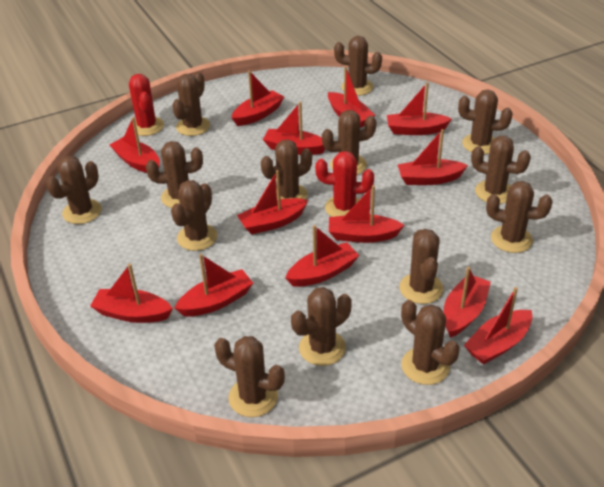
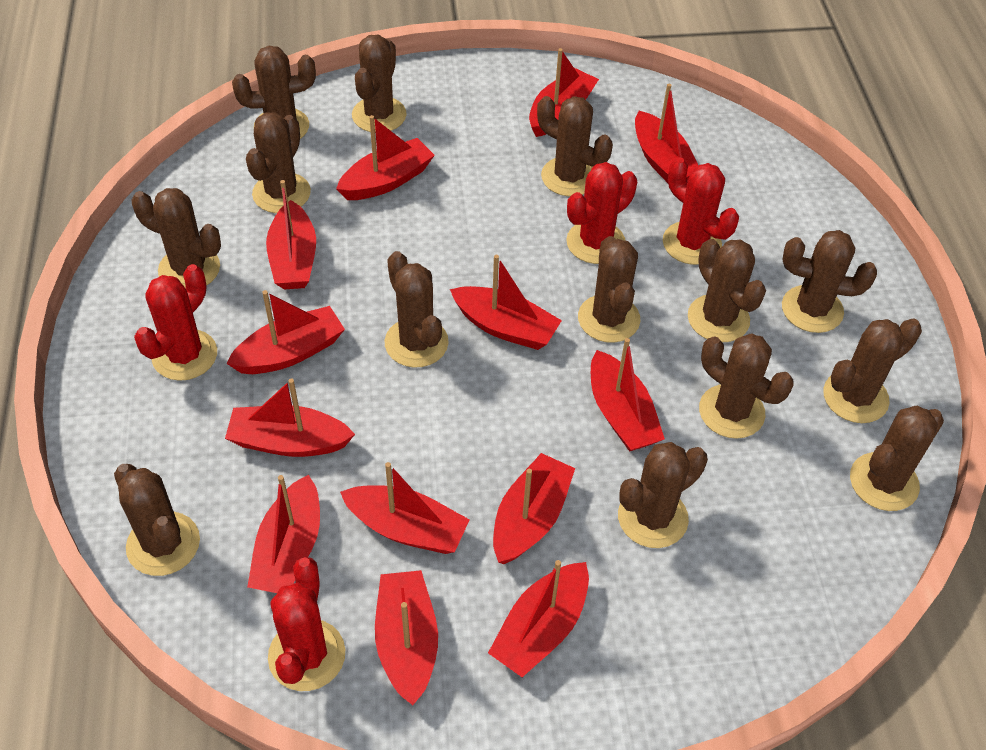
red cactus: 2 -> 4

